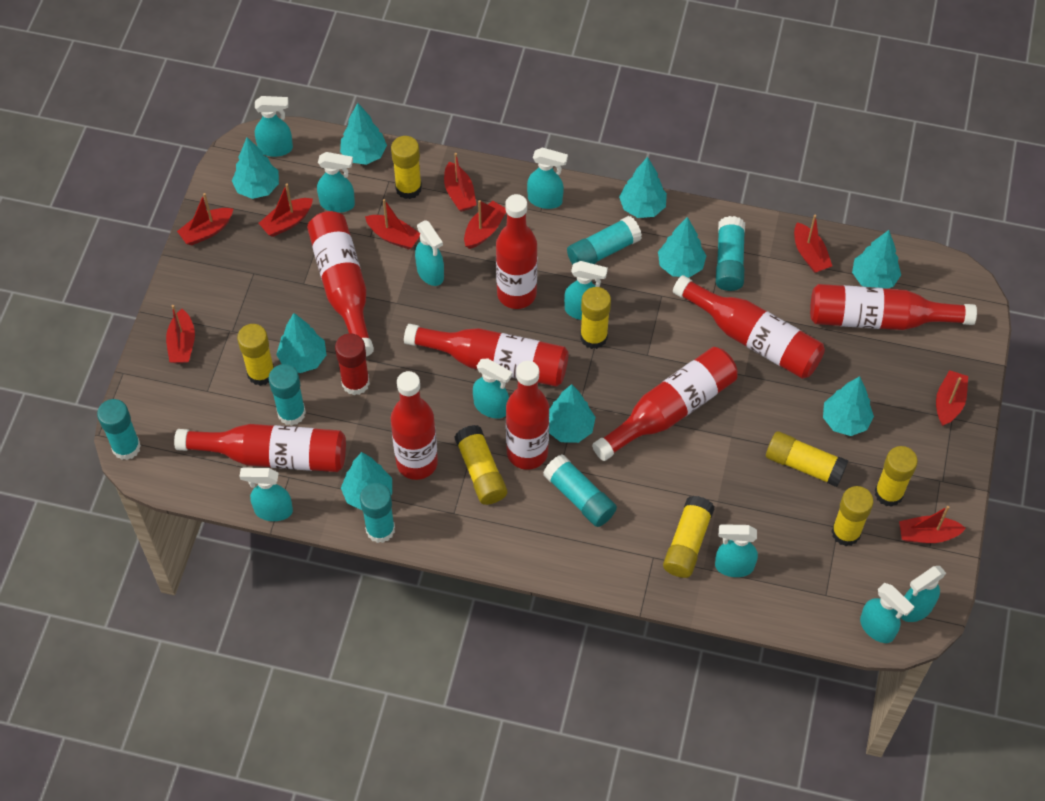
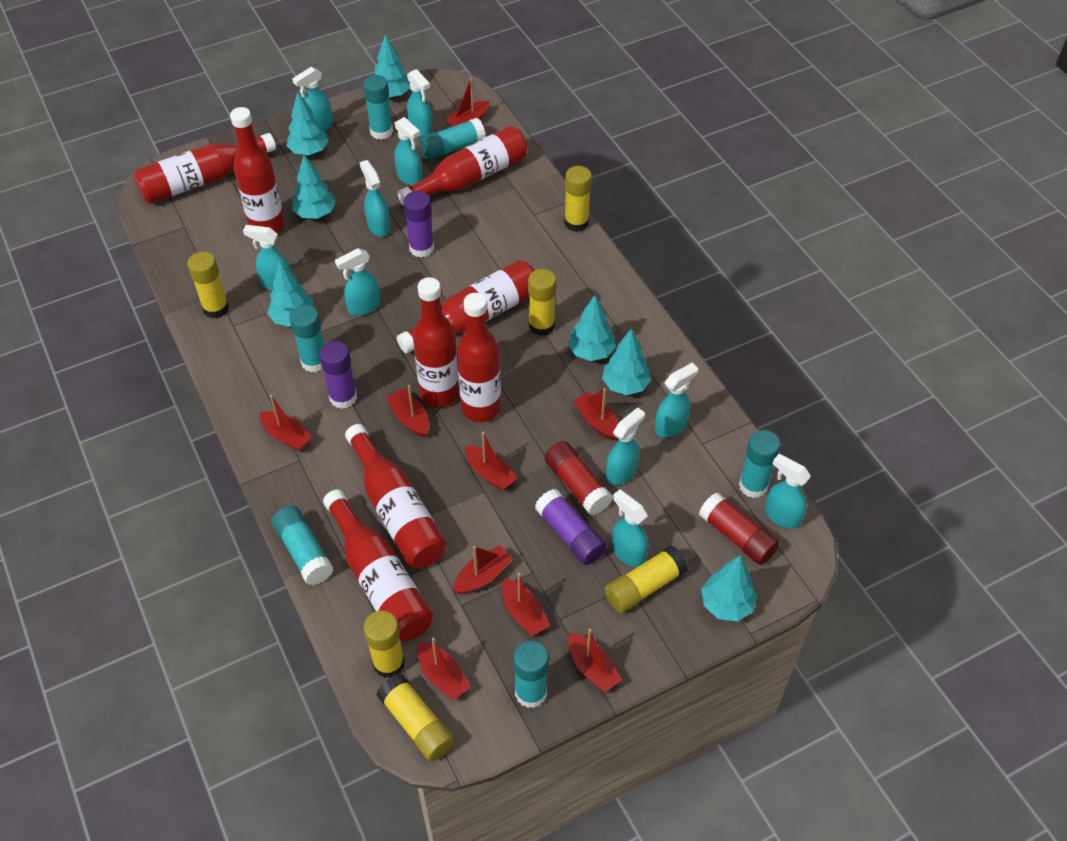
purple glue stick: 0 -> 3
red bottle: 9 -> 8
red glue stick: 1 -> 2
turquoise tree: 9 -> 7
yellow glue stick: 8 -> 6

